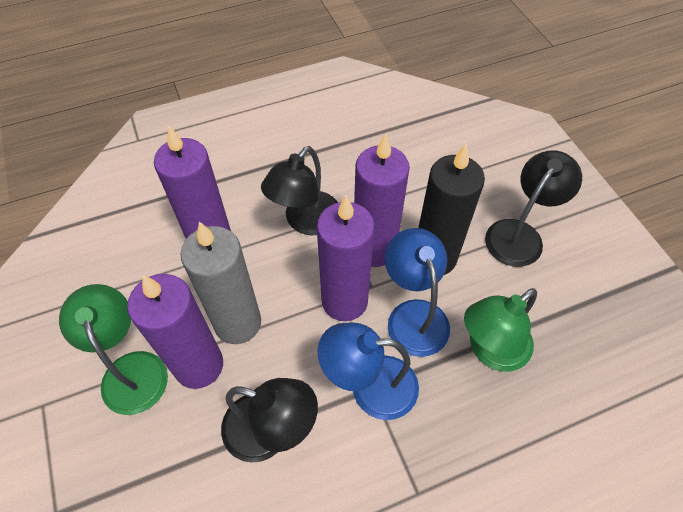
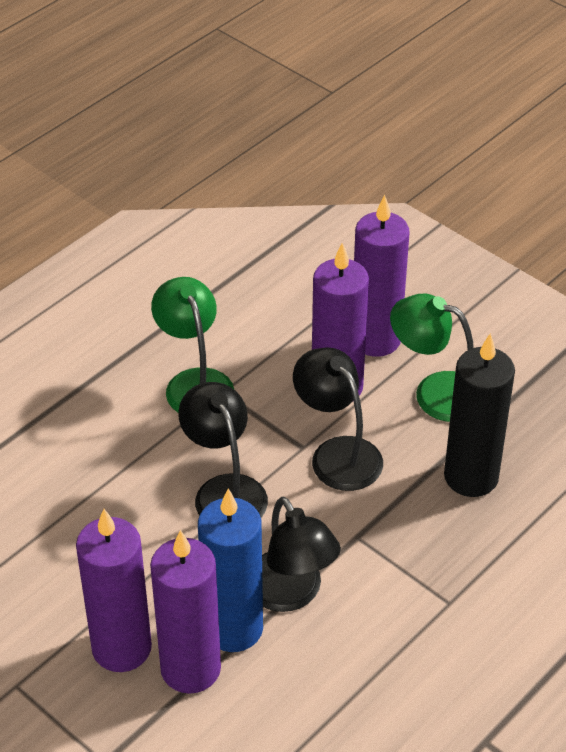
blue candle: 0 -> 1
blue lamp: 2 -> 0
grey candle: 1 -> 0

